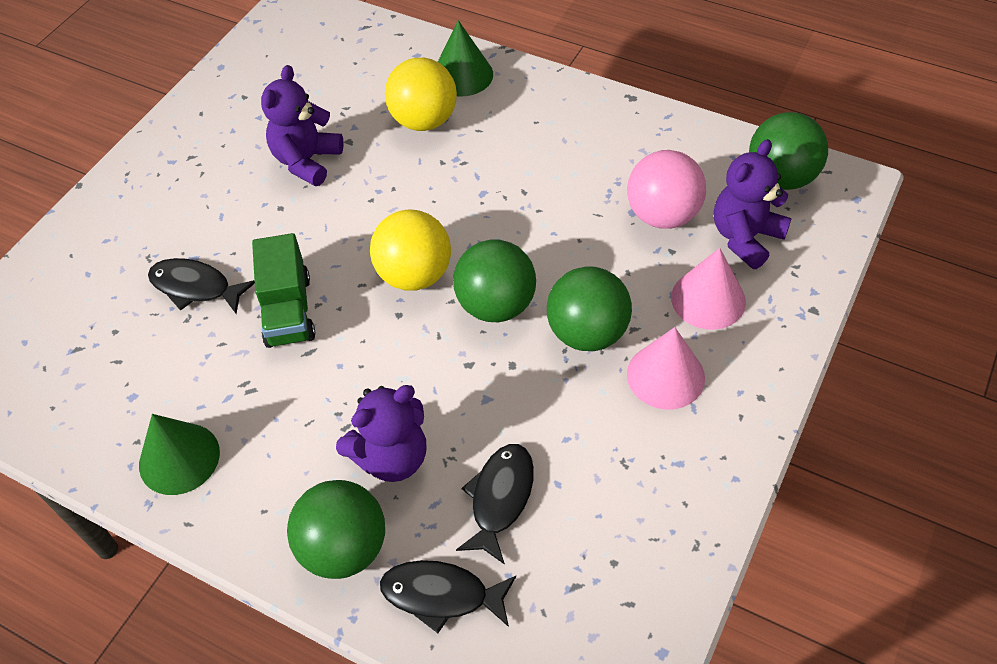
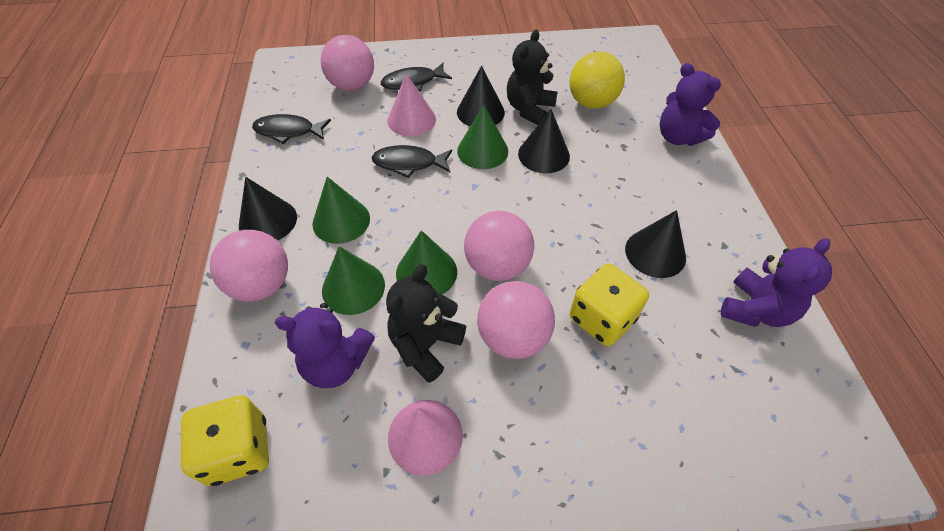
black cone: 0 -> 4
black teddy bear: 0 -> 2
green ball: 4 -> 0
green cone: 2 -> 4
green truck: 1 -> 0
pink ball: 1 -> 4
yellow ball: 2 -> 1
yellow dice: 0 -> 2

